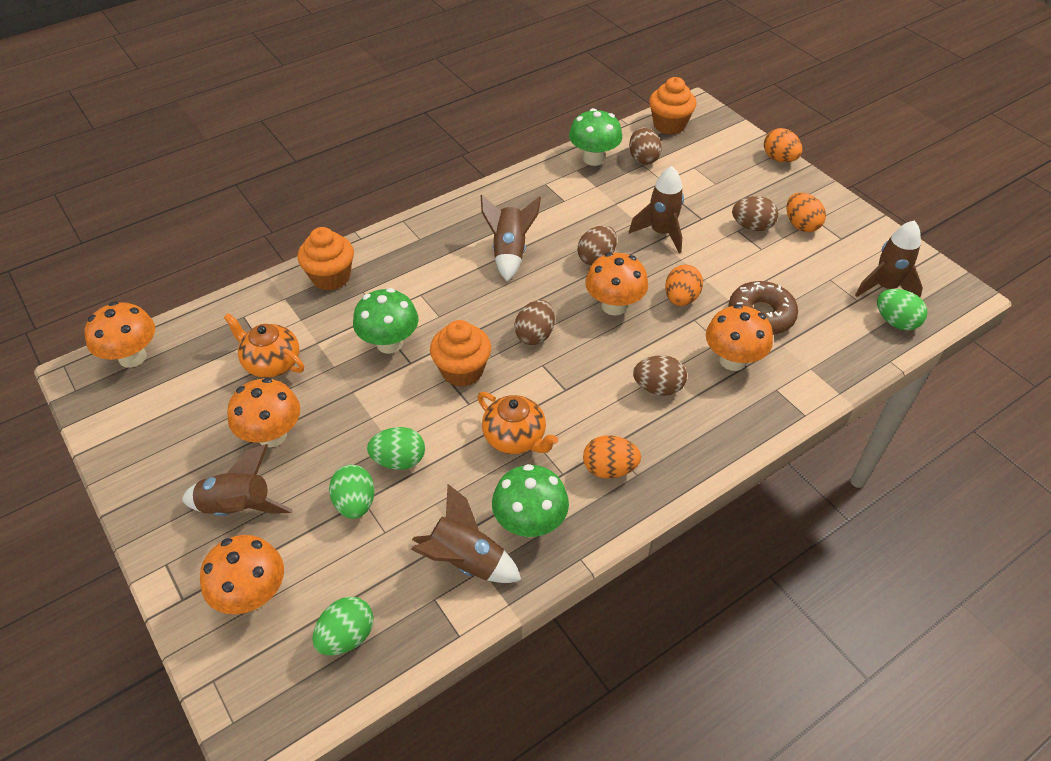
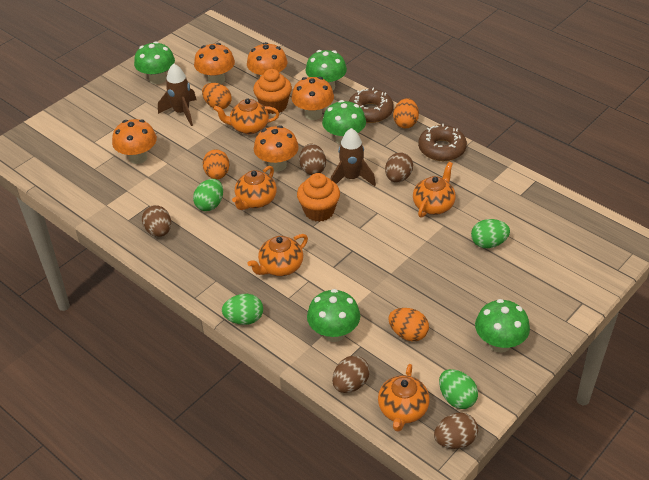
brown donut: 1 -> 2
brown rocket: 5 -> 2
green mushroom: 3 -> 5
orange cupcake: 3 -> 2
orange teapot: 2 -> 5

